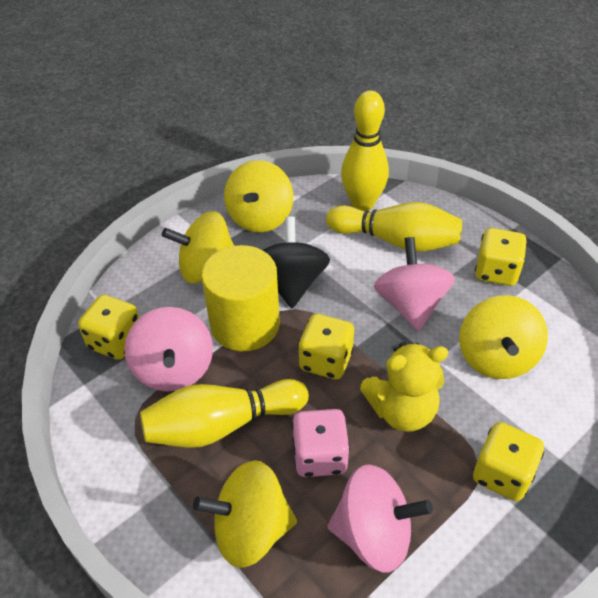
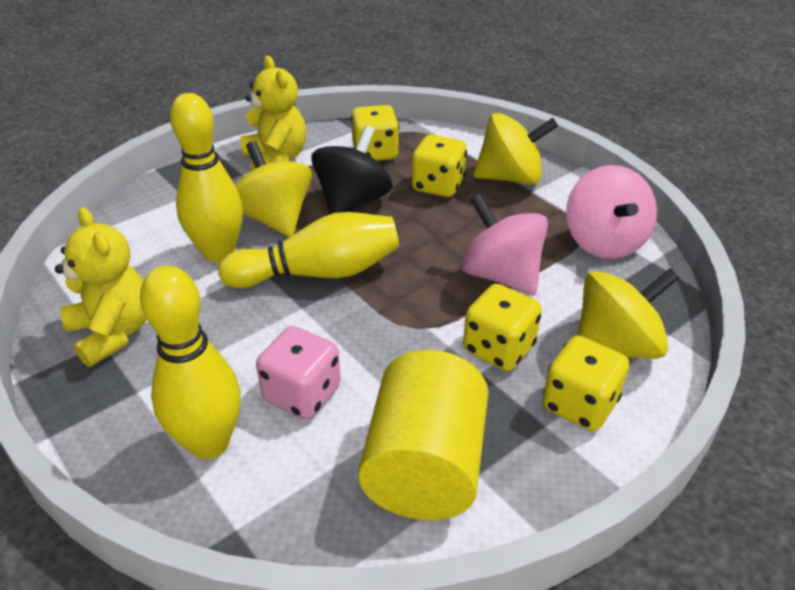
pink spinning top: 3 -> 2
yellow spinning top: 4 -> 3
yellow teddy bear: 1 -> 2

